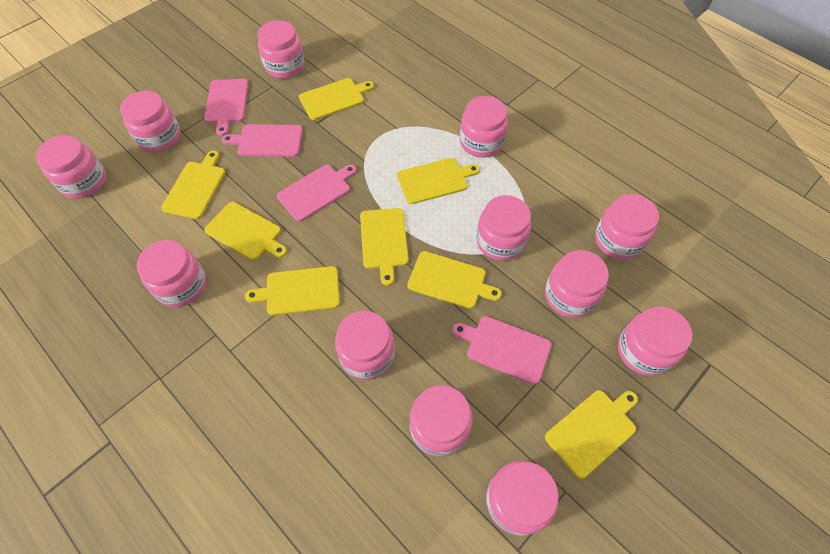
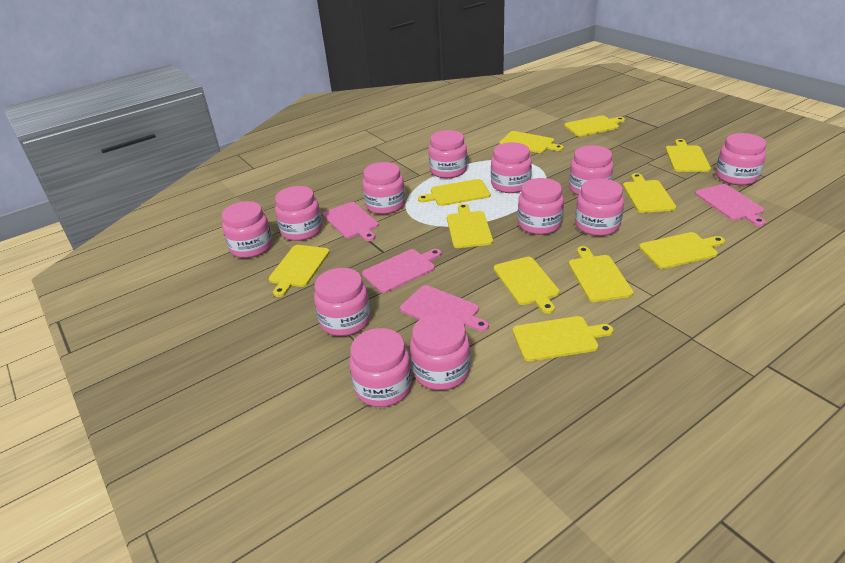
yellow cutting board: 8 -> 11

